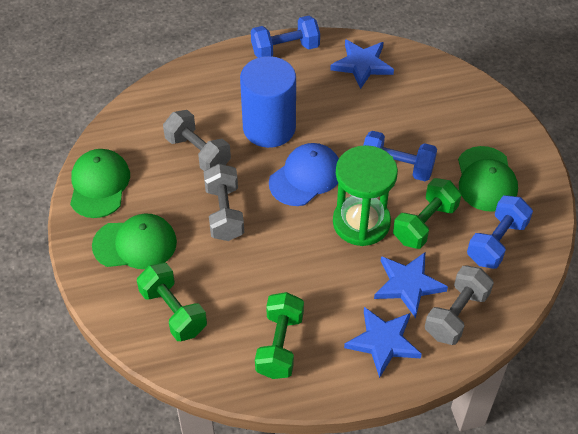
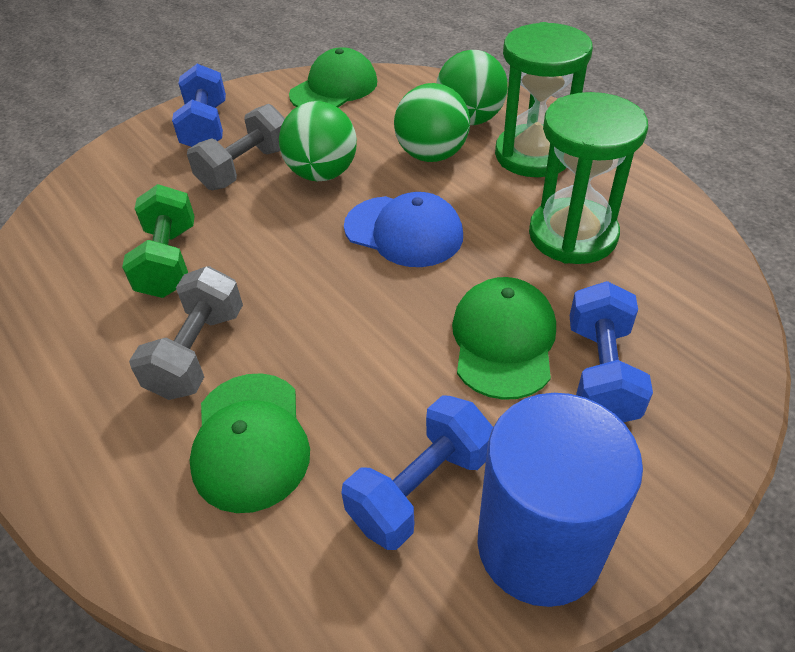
blue star: 3 -> 0
green ball: 0 -> 3
green dumbbell: 3 -> 1
green hourglass: 1 -> 2
grey dumbbell: 3 -> 2

